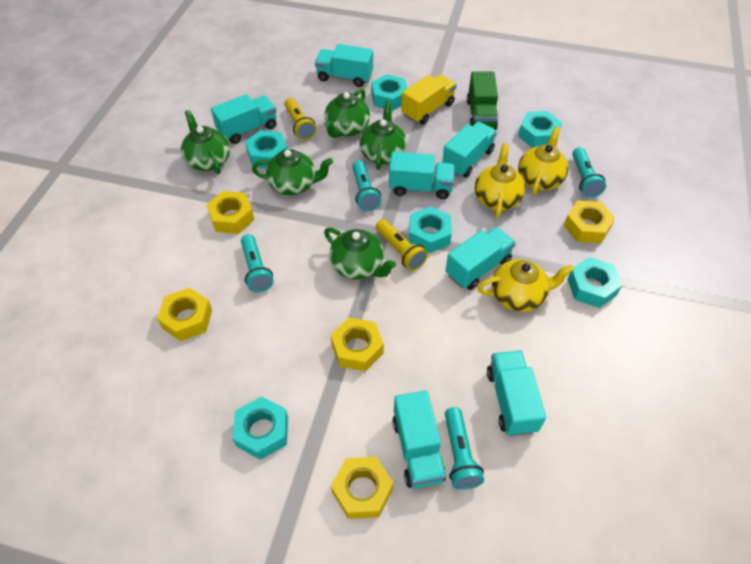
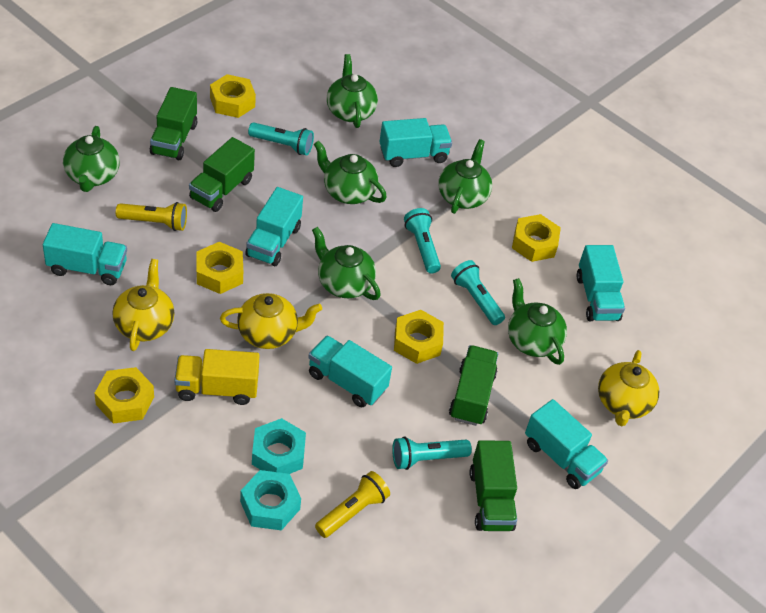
green teapot: 5 -> 6
green truck: 1 -> 4
turquoise nut: 6 -> 2
turquoise truck: 7 -> 6

